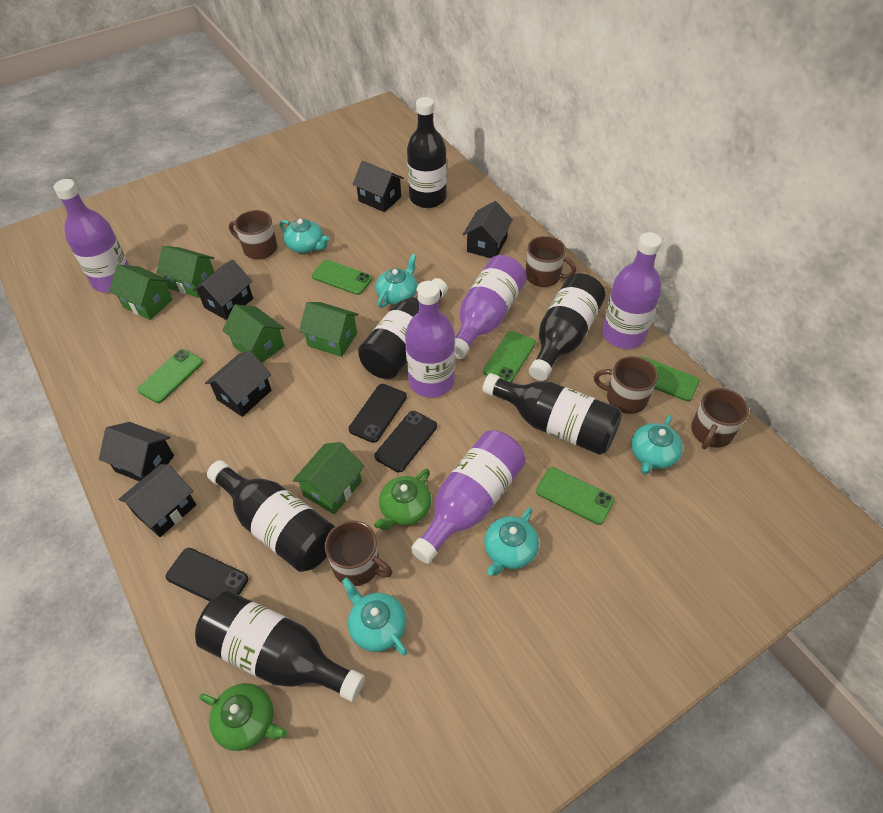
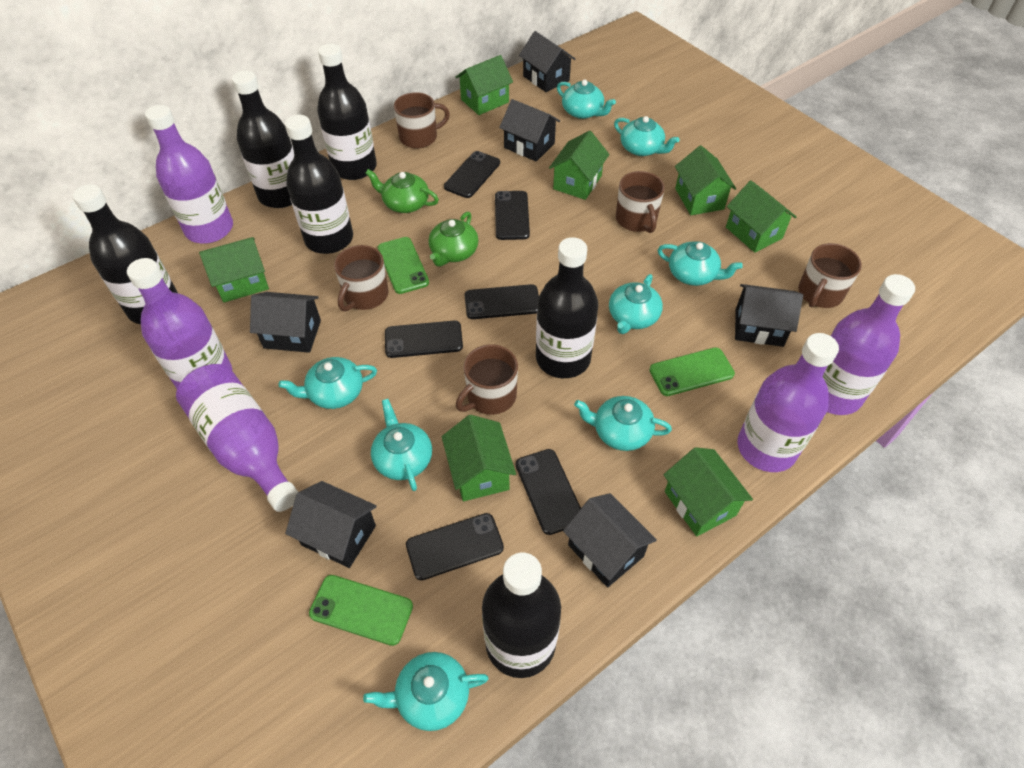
black phone: 3 -> 6
green house: 5 -> 7
green phone: 5 -> 3
turquoise teapot: 5 -> 8

